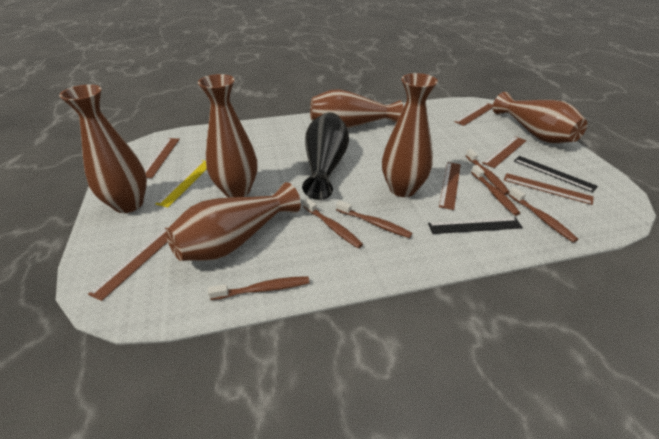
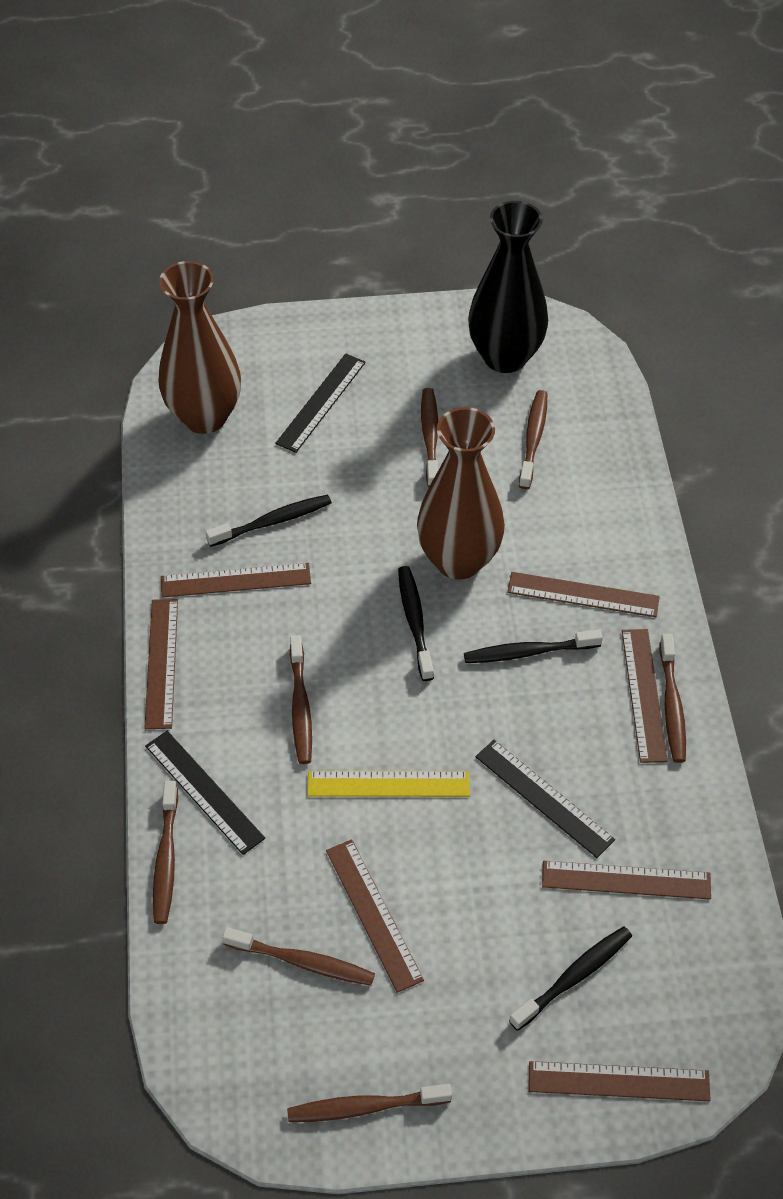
black ruler: 2 -> 3
black toothbrush: 0 -> 4
brown ruler: 6 -> 7
brown toothbrush: 6 -> 7
brown vase: 6 -> 2

